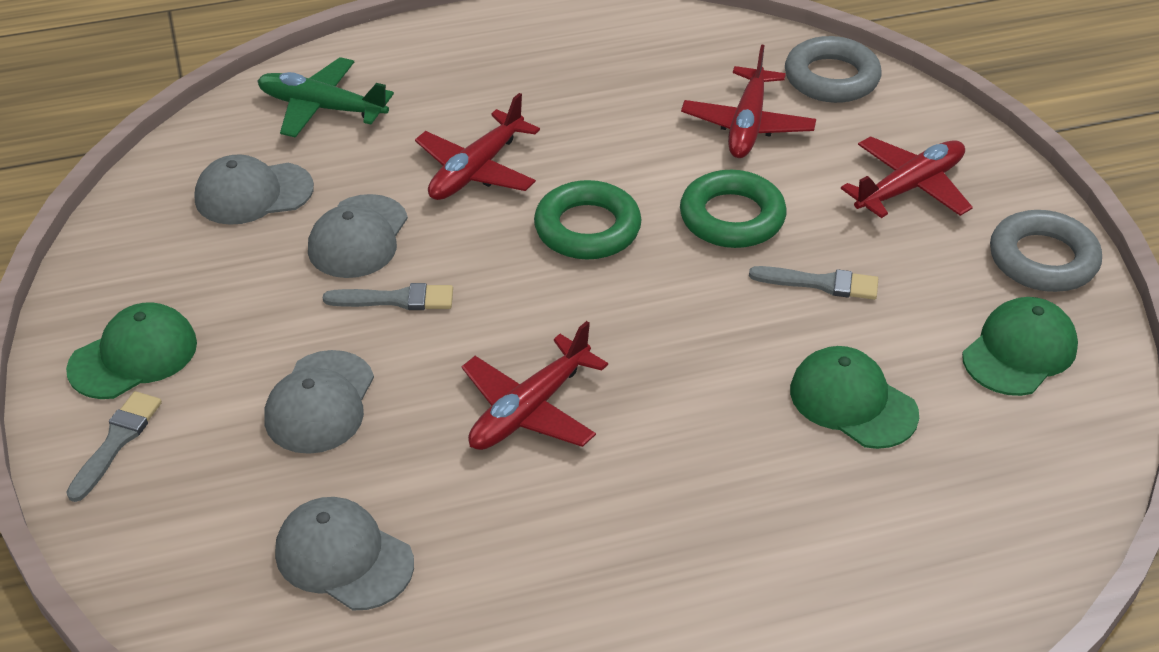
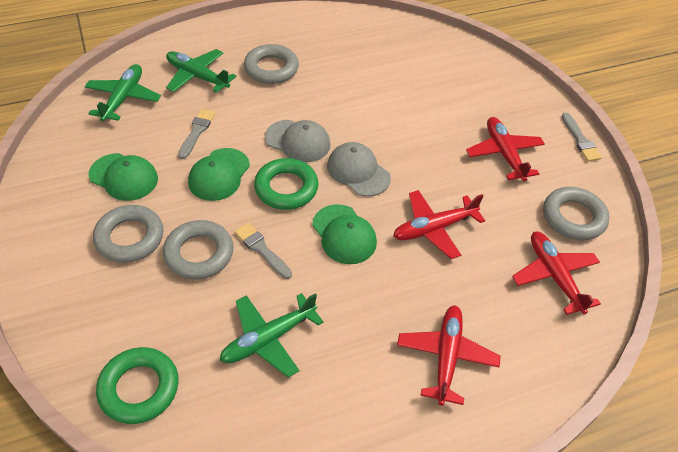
green plane: 1 -> 3
grey cap: 4 -> 2
grey ring: 2 -> 4

